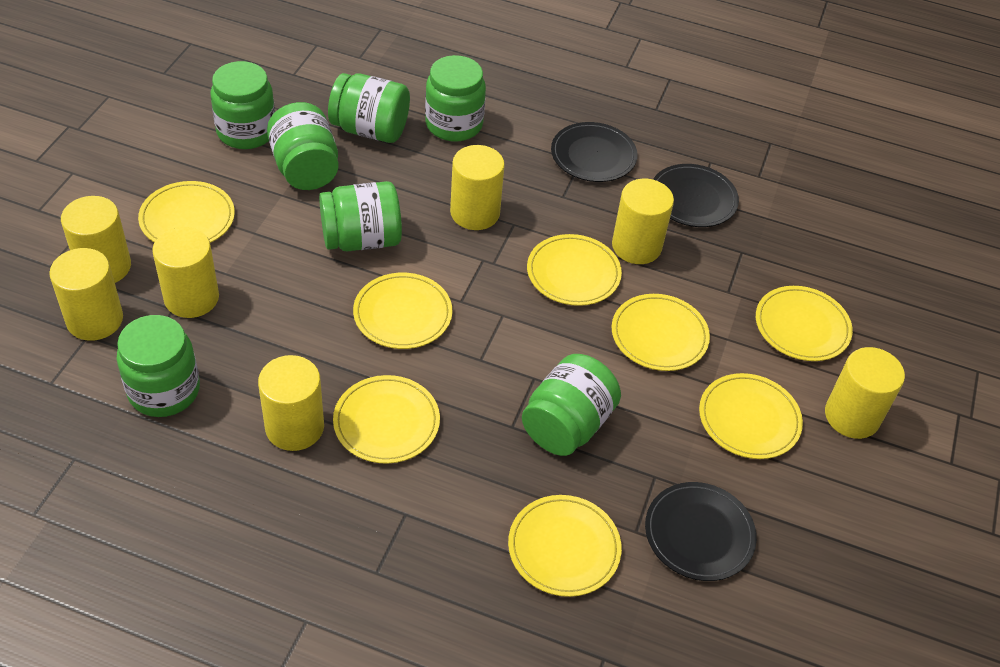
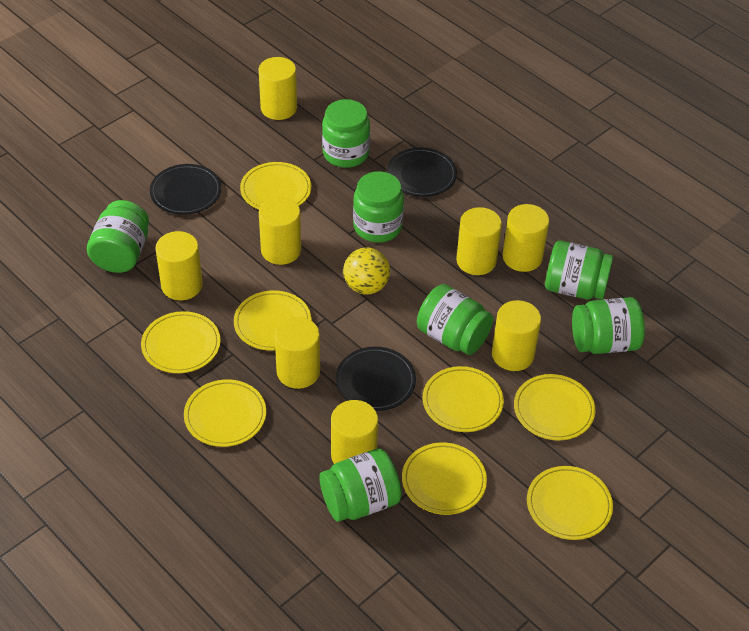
yellow ball: 0 -> 1
yellow cylinder: 7 -> 8

